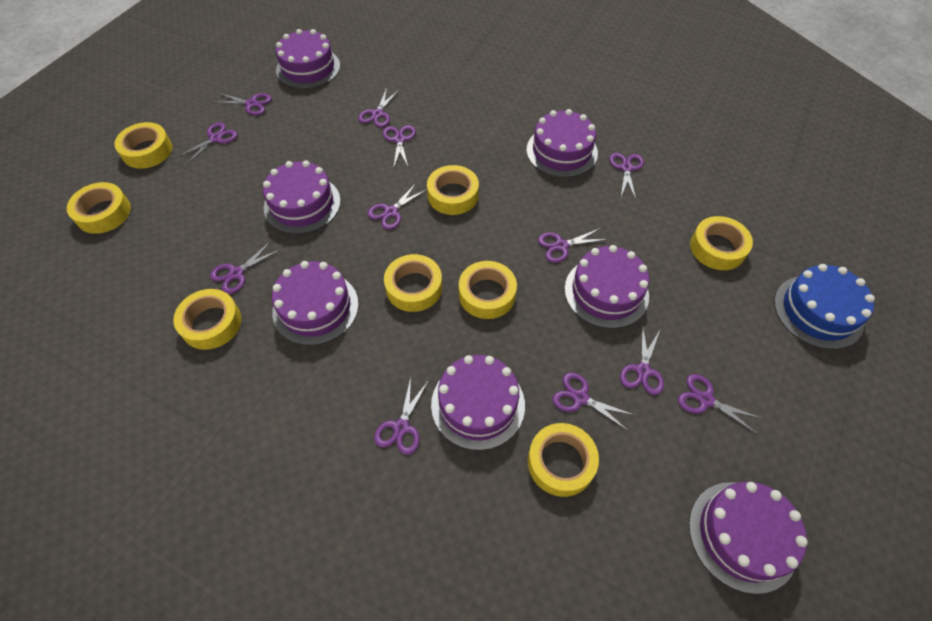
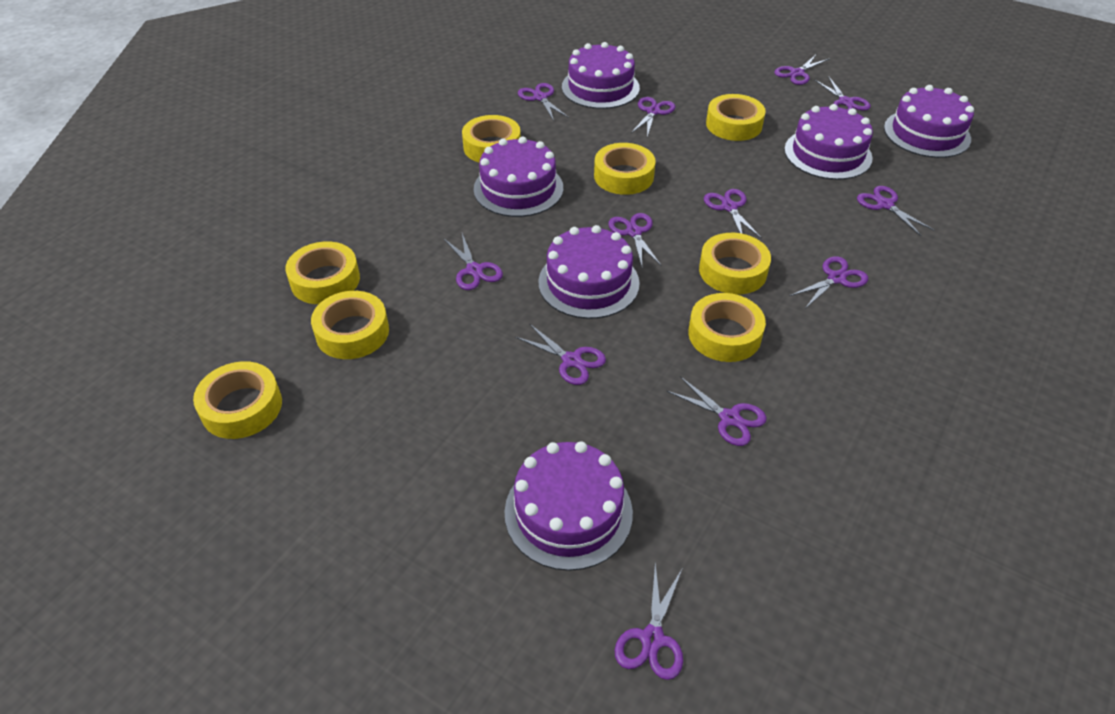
blue cake: 1 -> 0
purple cake: 7 -> 6

